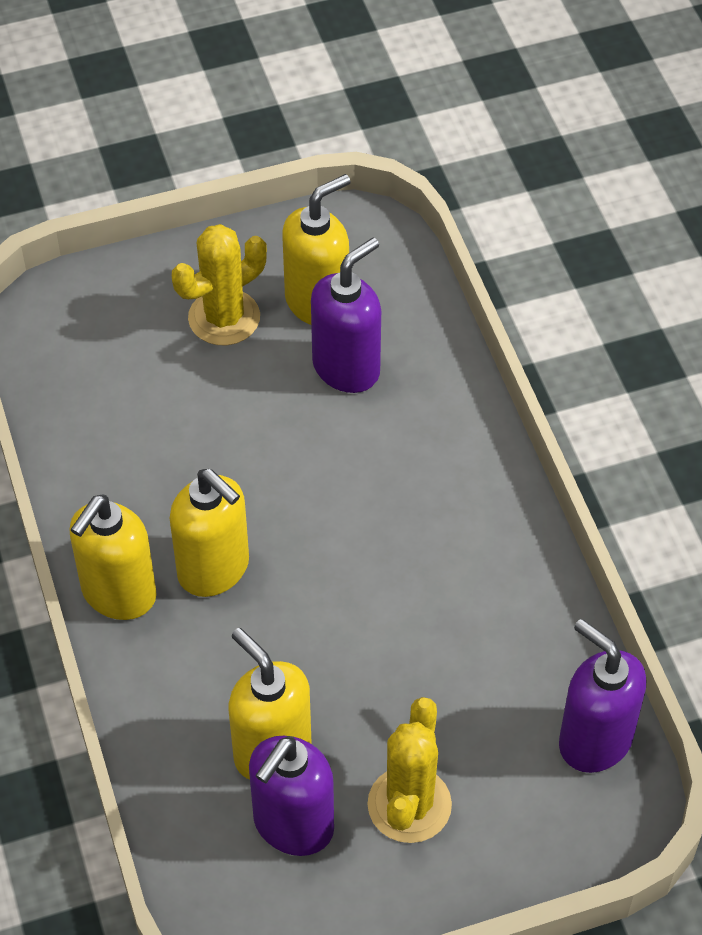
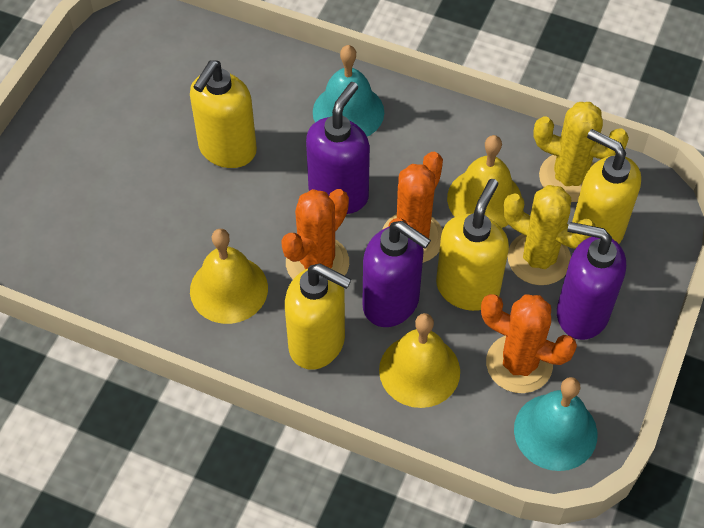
orange cactus: 0 -> 3
turquoise bell: 0 -> 2
yellow bell: 0 -> 3

